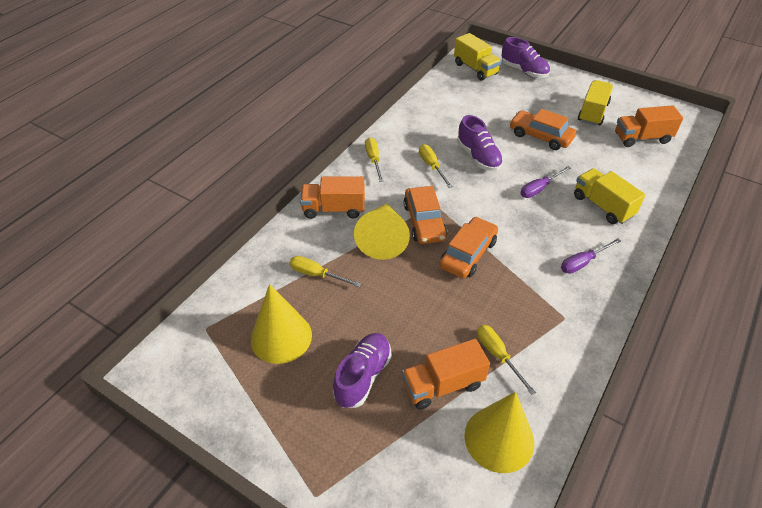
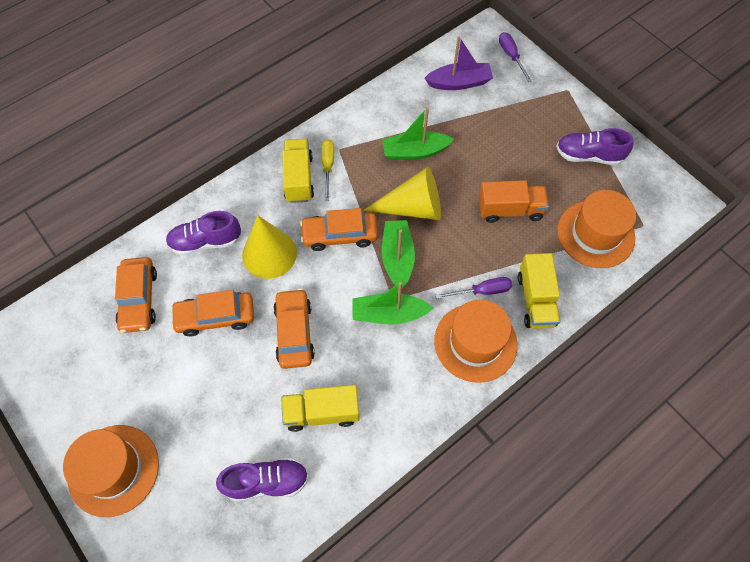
green boat: 0 -> 3
orange car: 3 -> 4
orange hat: 0 -> 3
orange truck: 3 -> 1
purple boat: 0 -> 1
yellow cone: 3 -> 2
yellow screwdriver: 4 -> 1

